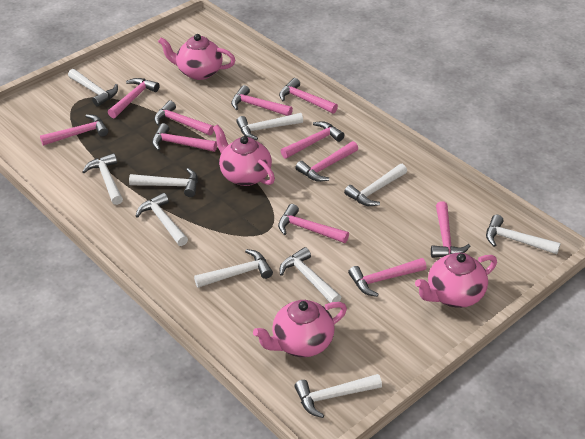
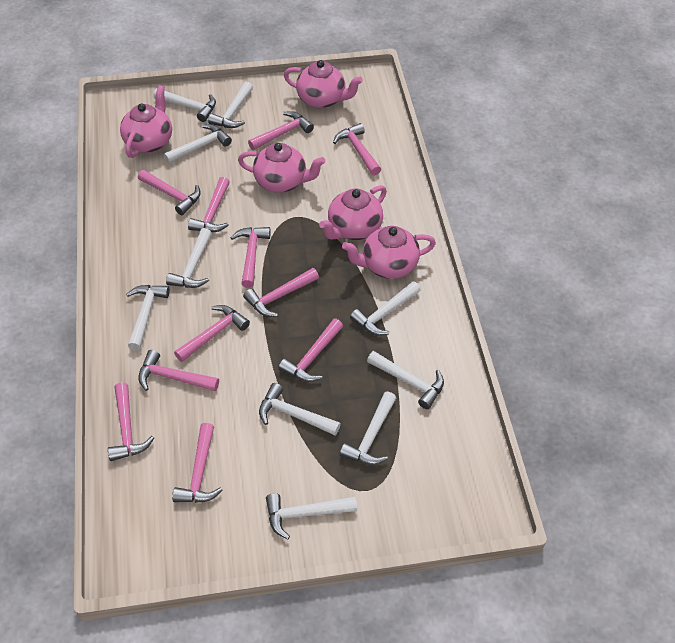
pink teapot: 4 -> 5

